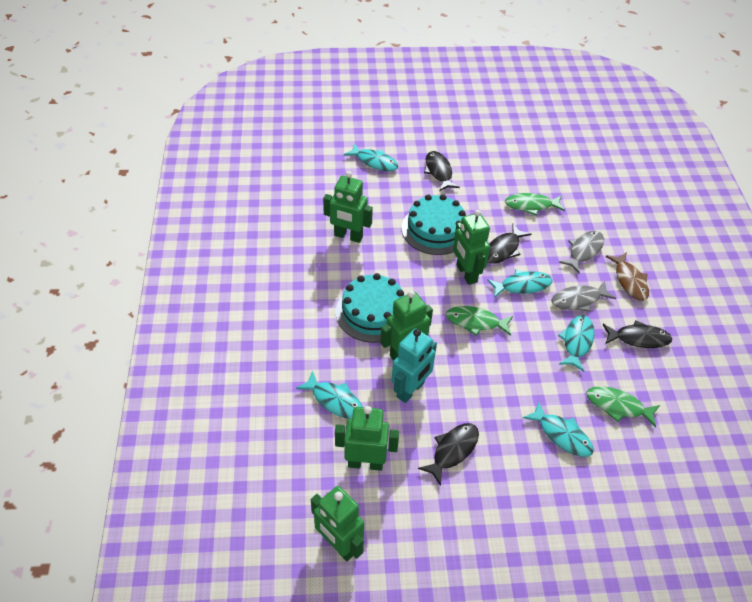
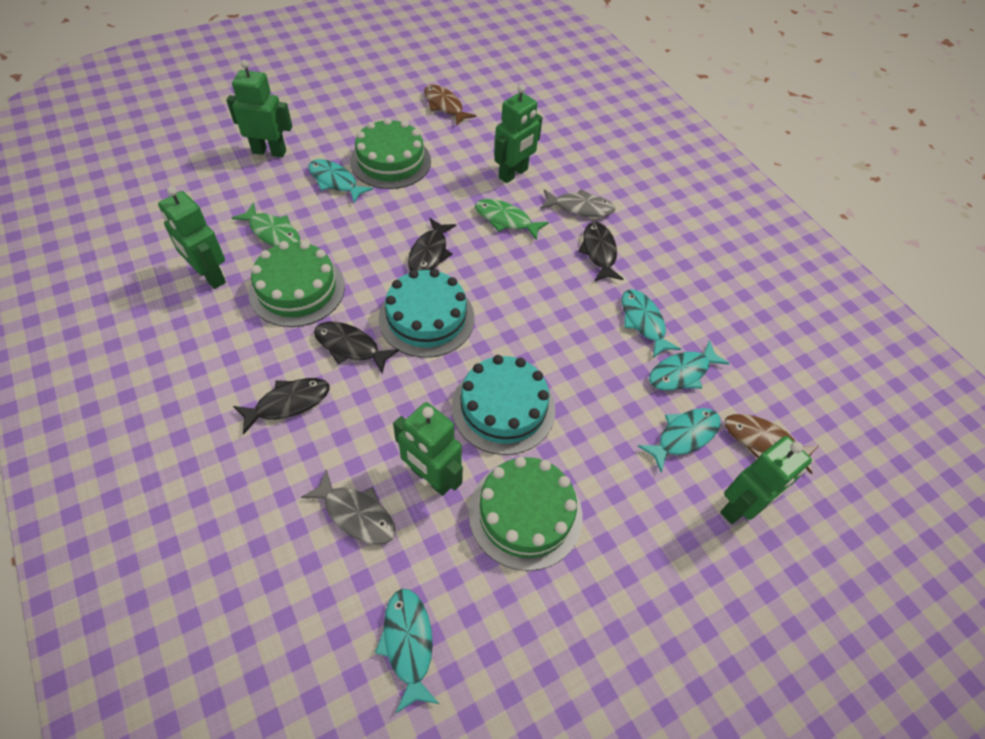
brown fish: 1 -> 2
green cake: 0 -> 3
green fish: 3 -> 2
turquoise robot: 1 -> 0

